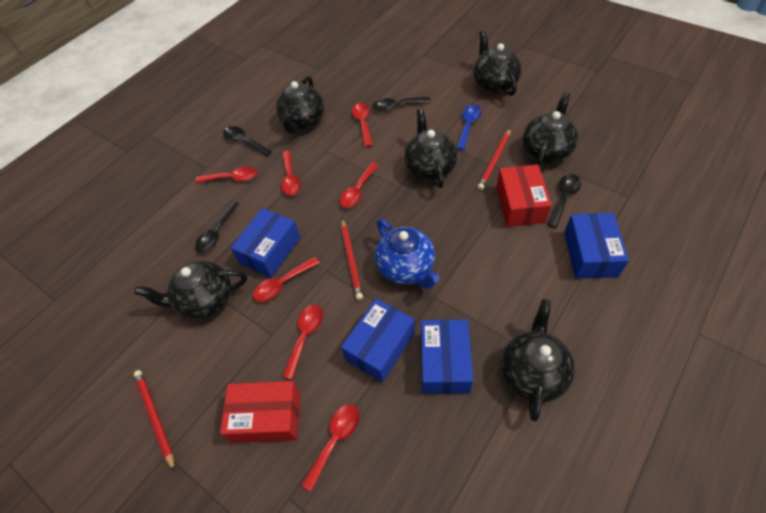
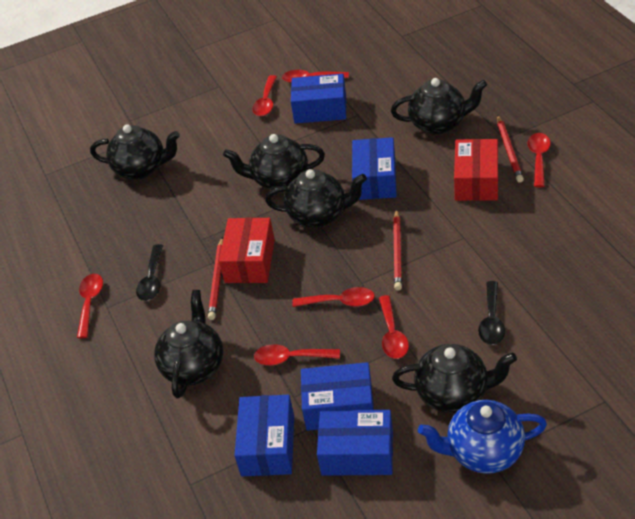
black spoon: 4 -> 2
blue box: 4 -> 5
blue spoon: 1 -> 0

